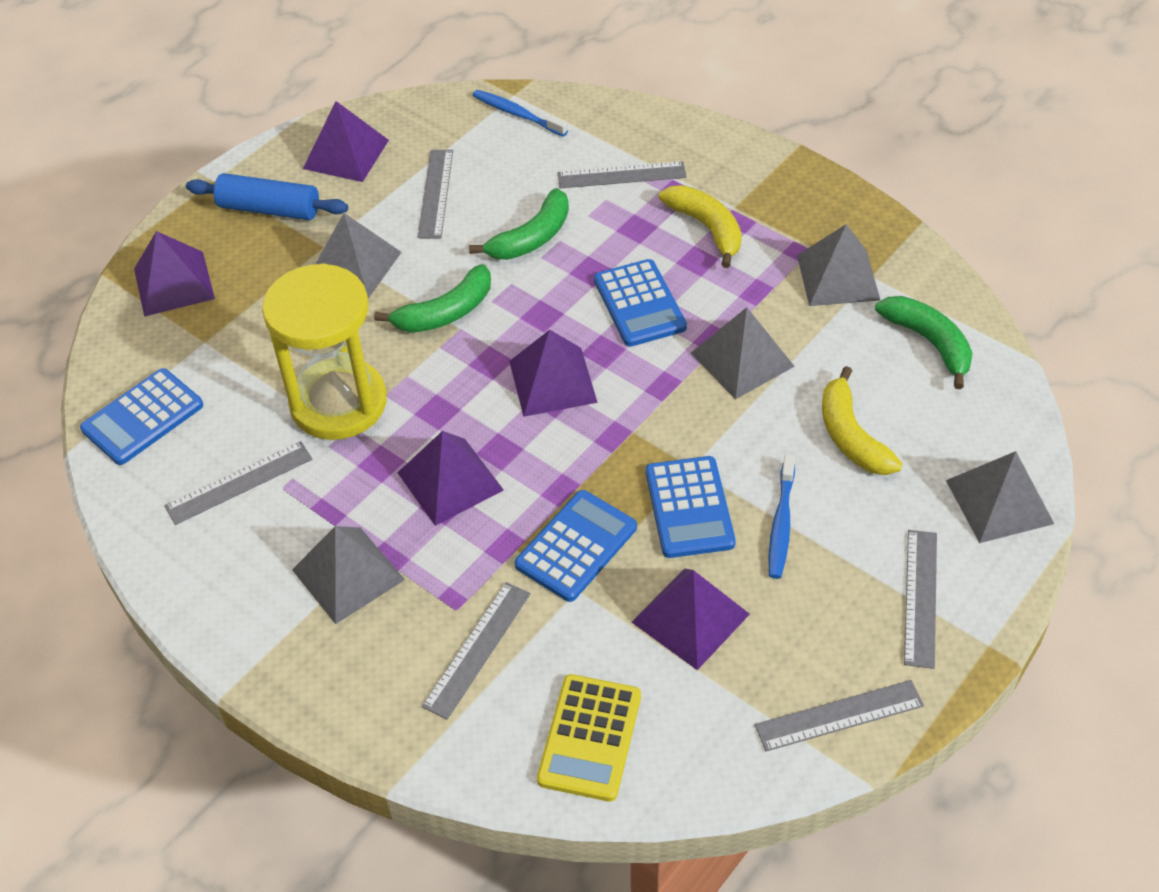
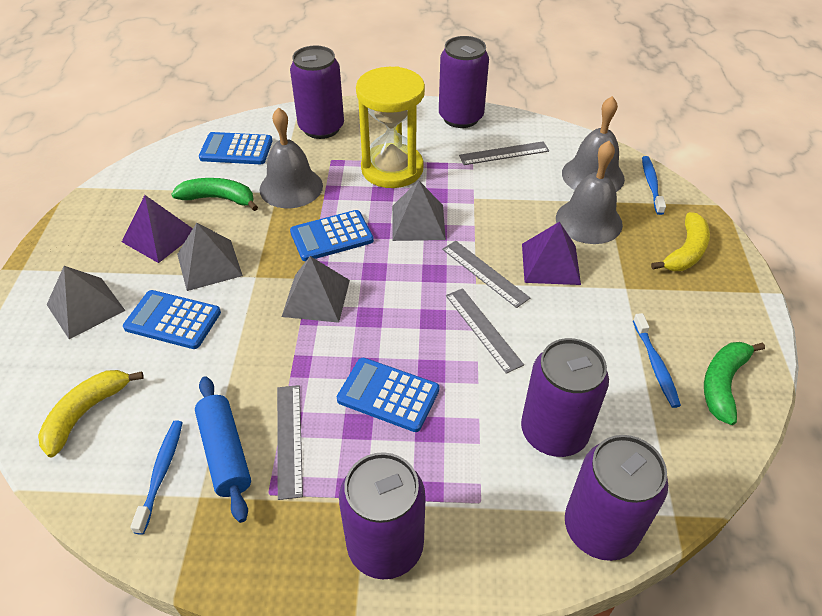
blue toothbrush: 2 -> 3
green banana: 3 -> 2
grey bell: 0 -> 3
grey pyramid: 5 -> 4
grey ruler: 6 -> 4
purple can: 0 -> 5
purple pyramid: 5 -> 2
yellow calculator: 1 -> 0

